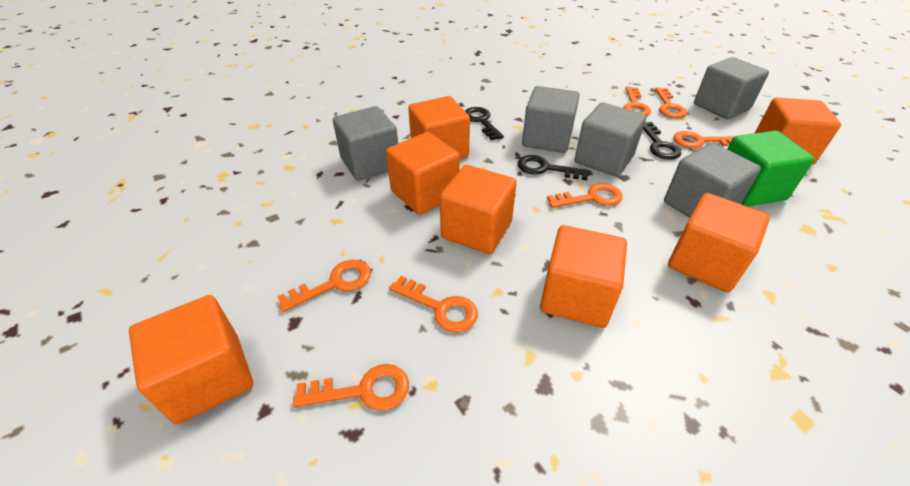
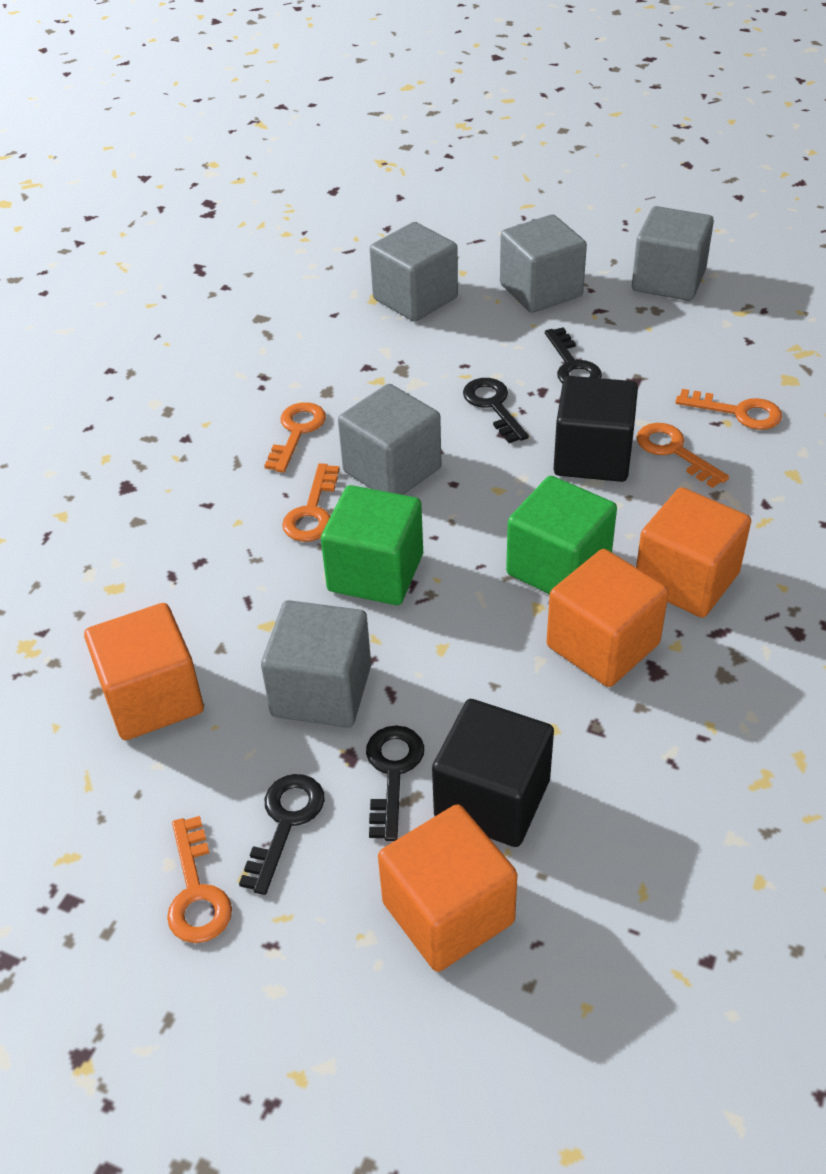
black cube: 0 -> 2
black key: 3 -> 4
green cube: 1 -> 2
orange cube: 7 -> 4
orange key: 7 -> 5

